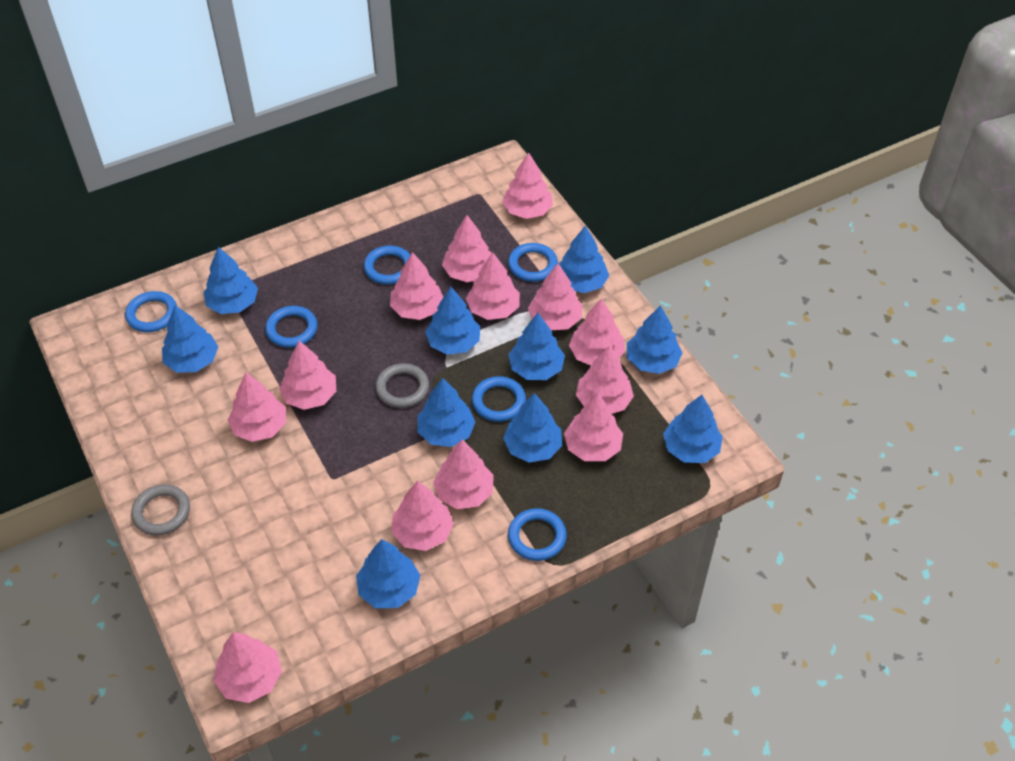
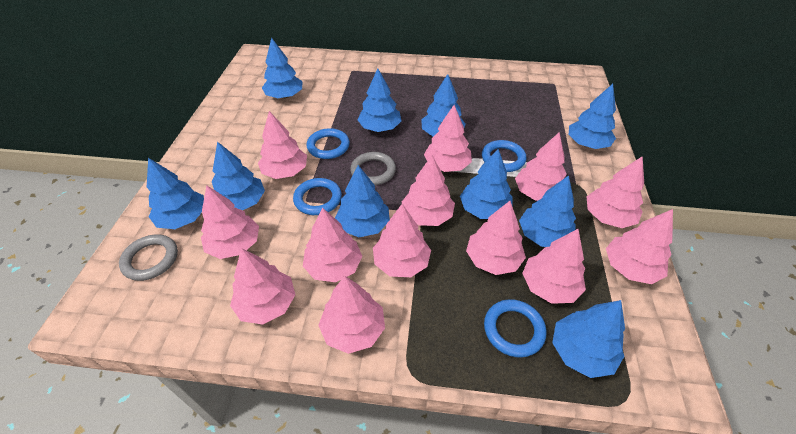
blue ring: 6 -> 4

